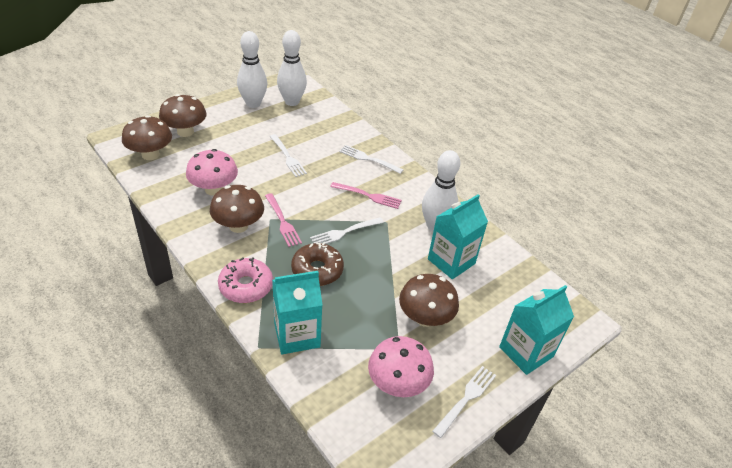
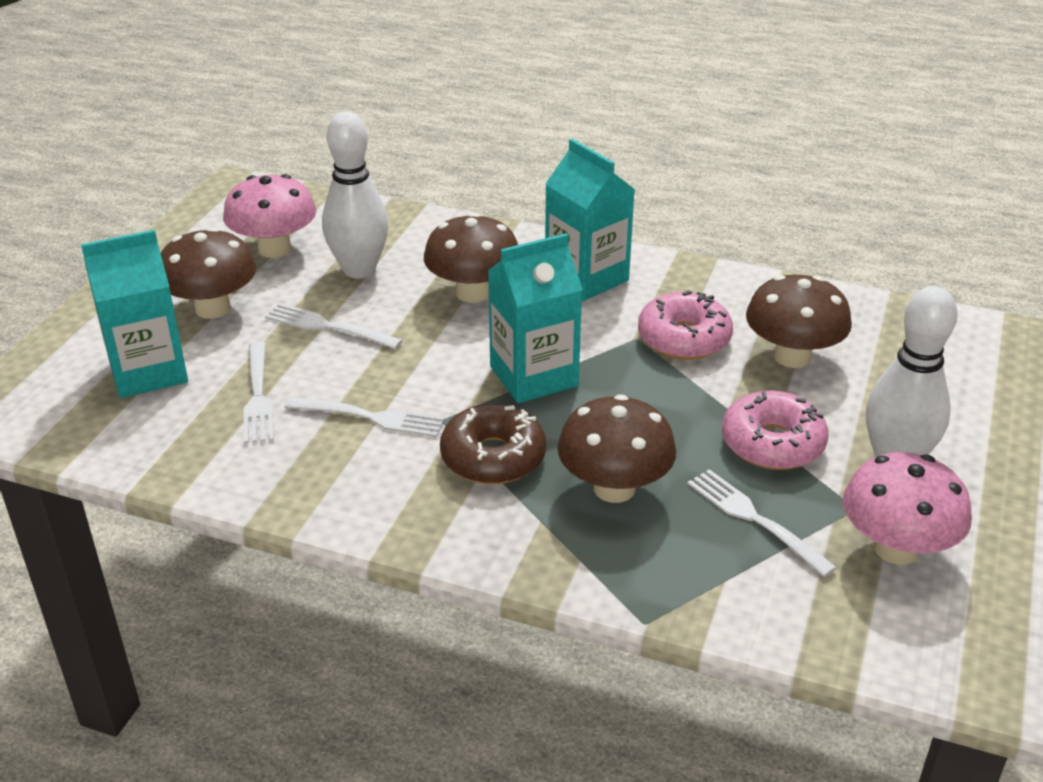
pink donut: 1 -> 2
pink fork: 2 -> 0
white bowling pin: 3 -> 2

